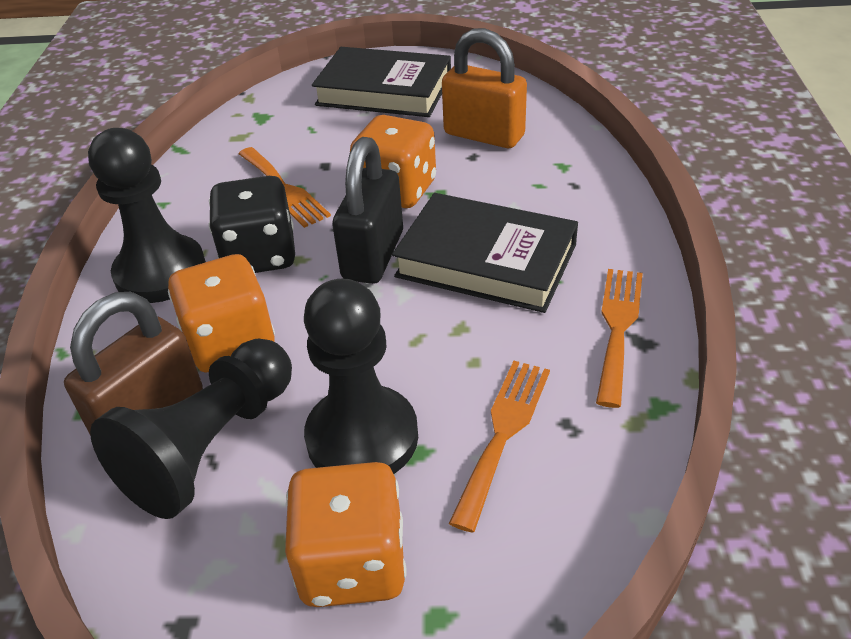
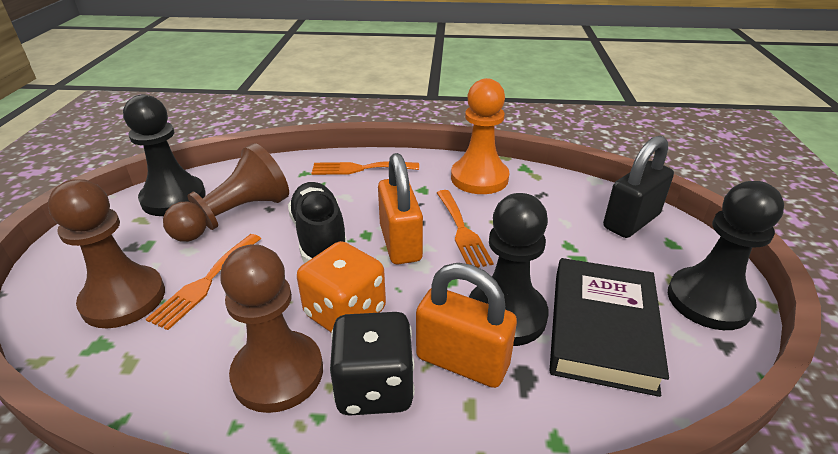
black book: 2 -> 1
black shoe: 0 -> 1
brown padlock: 1 -> 0
brown pawn: 0 -> 3
orange dice: 3 -> 1
orange padlock: 1 -> 2
orange pawn: 0 -> 1

